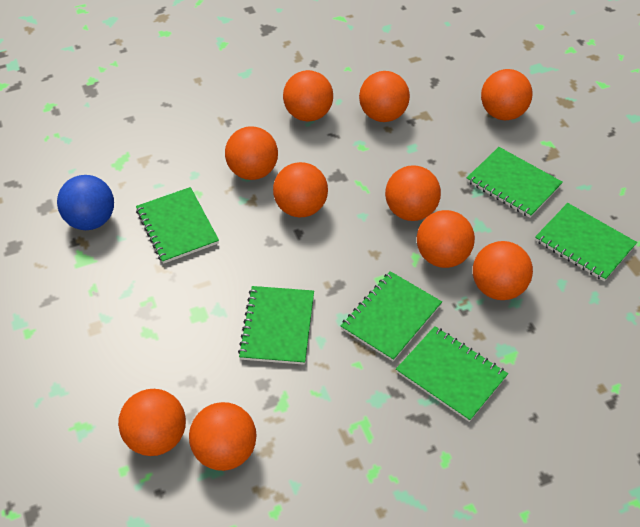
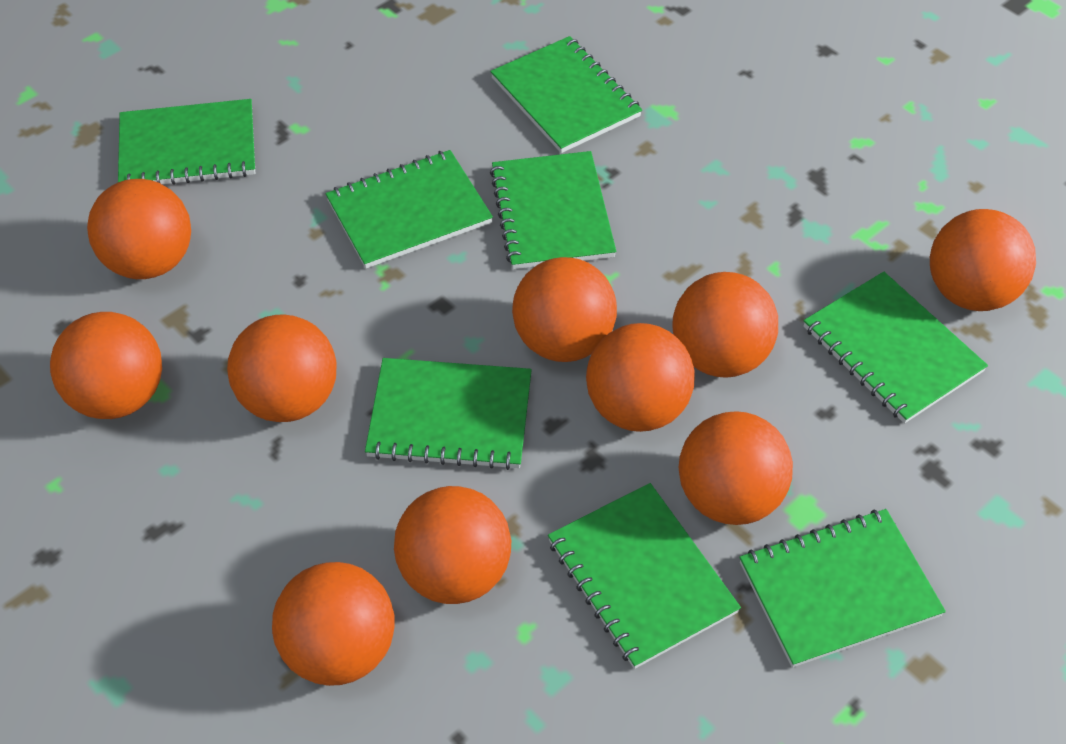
blue ball: 1 -> 0
green notebook: 6 -> 8

